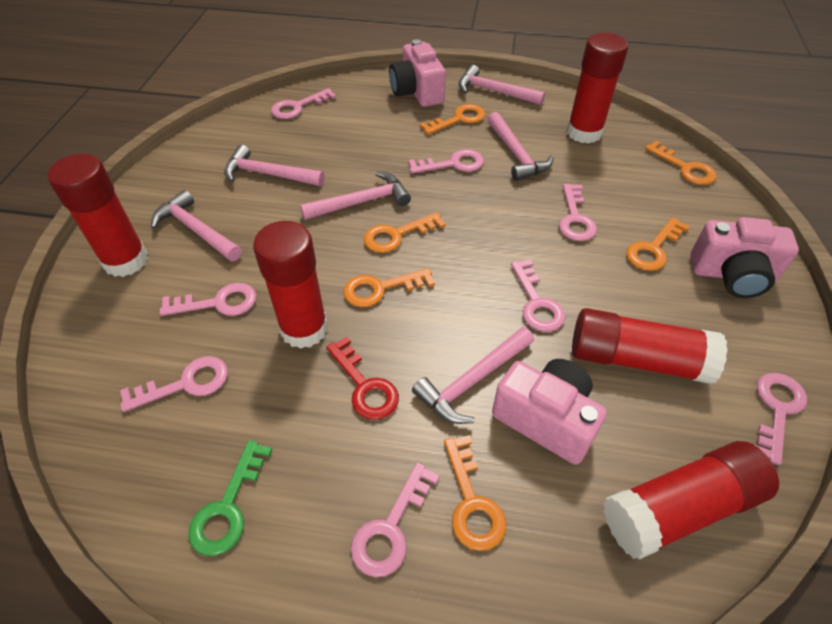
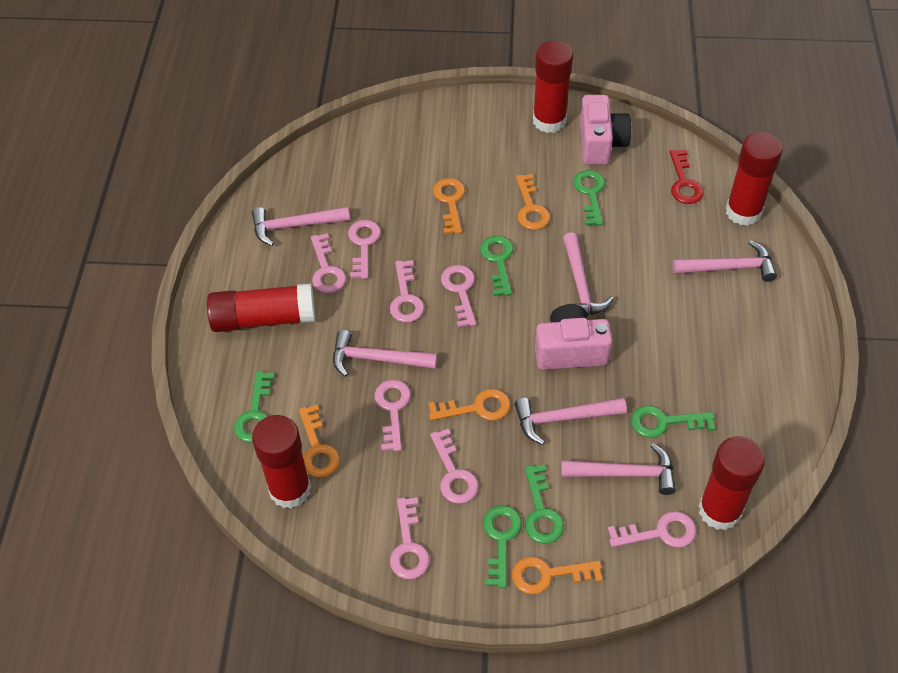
green key: 1 -> 6
orange key: 6 -> 5
pink camera: 3 -> 2

